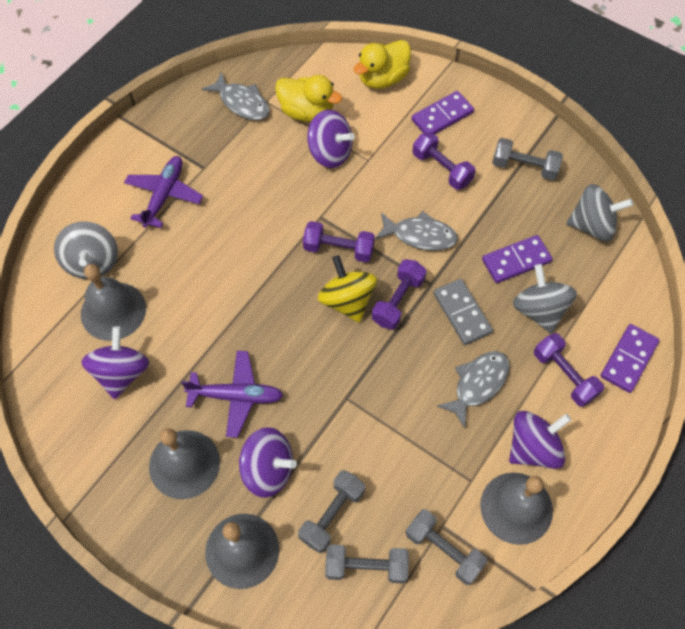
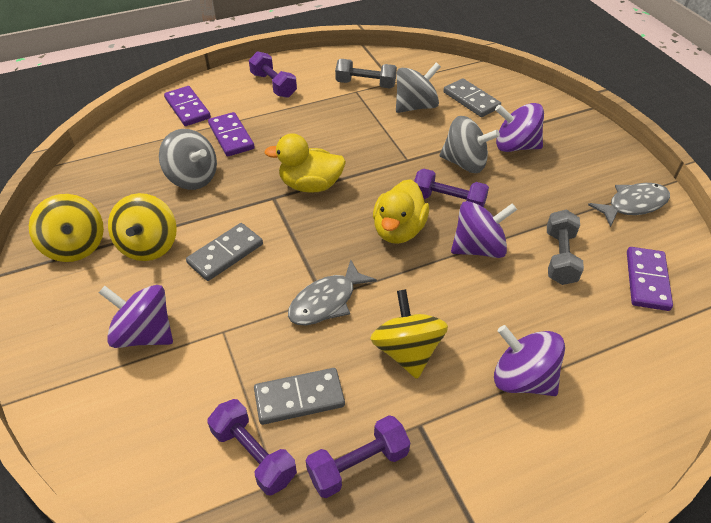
grey bell: 4 -> 0
grey domino: 1 -> 3
grey dumbbell: 4 -> 2
grey fish: 3 -> 2
purple plane: 2 -> 0
yellow spinning top: 1 -> 3

